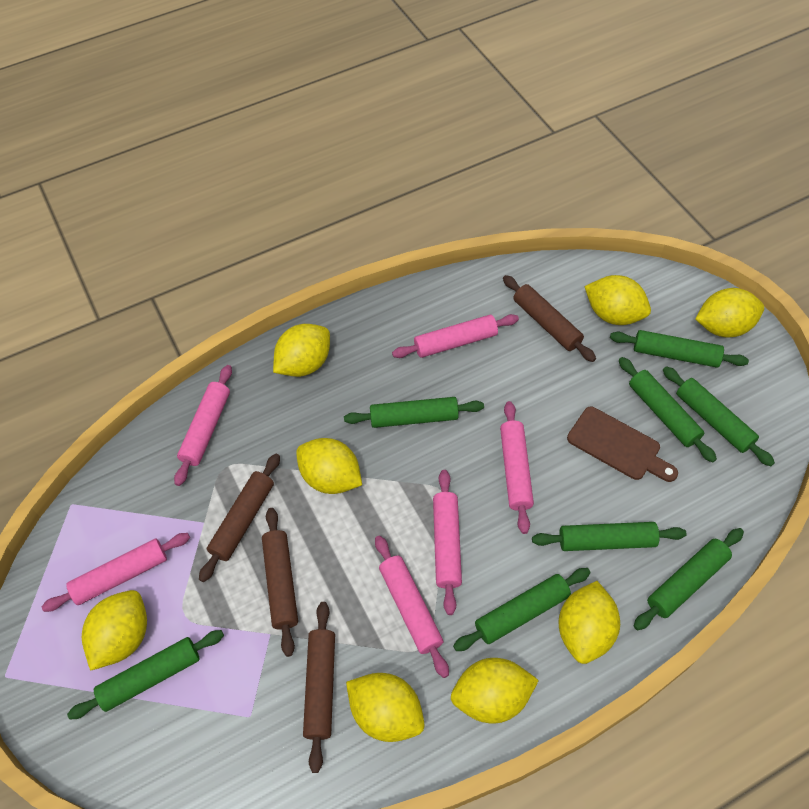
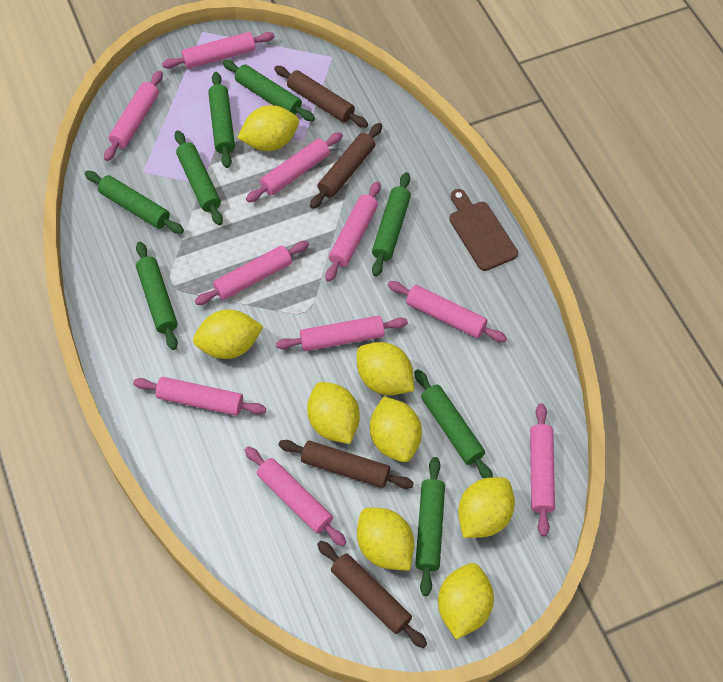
pink rolling pin: 6 -> 10

